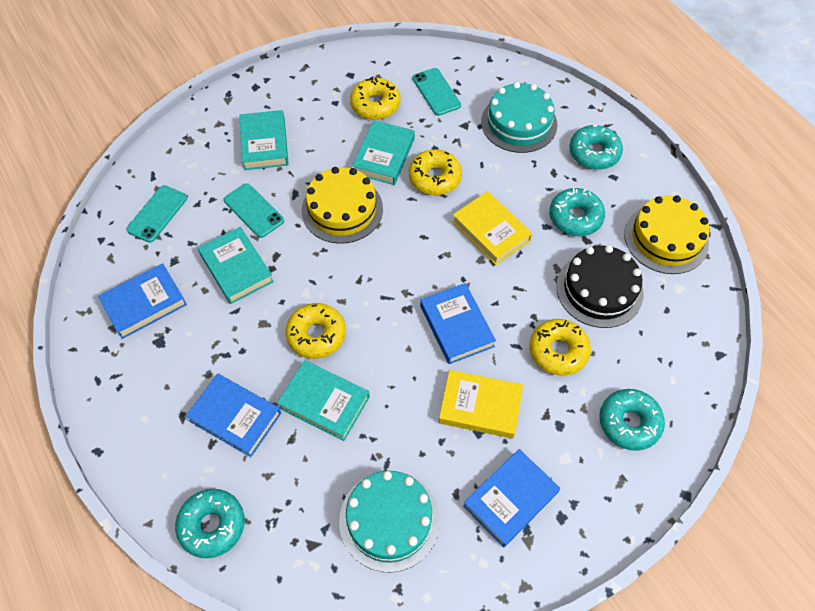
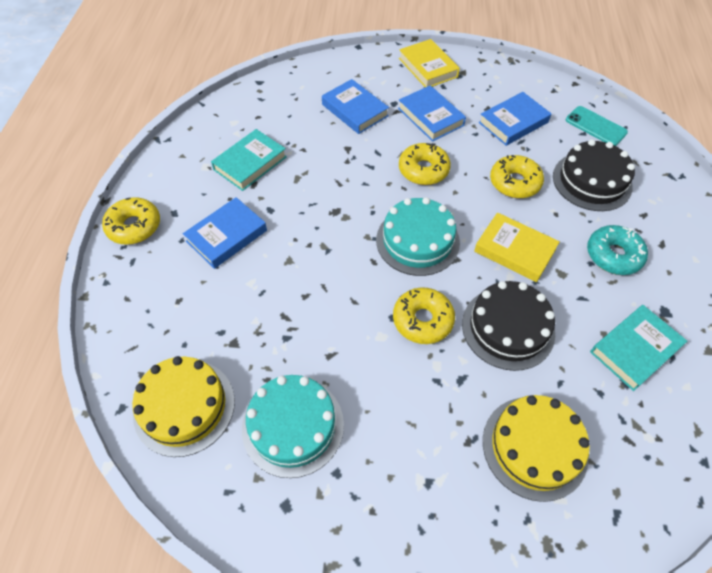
black cake: 1 -> 2
turquoise book: 4 -> 2
turquoise donut: 4 -> 1
turquoise phone: 3 -> 1

